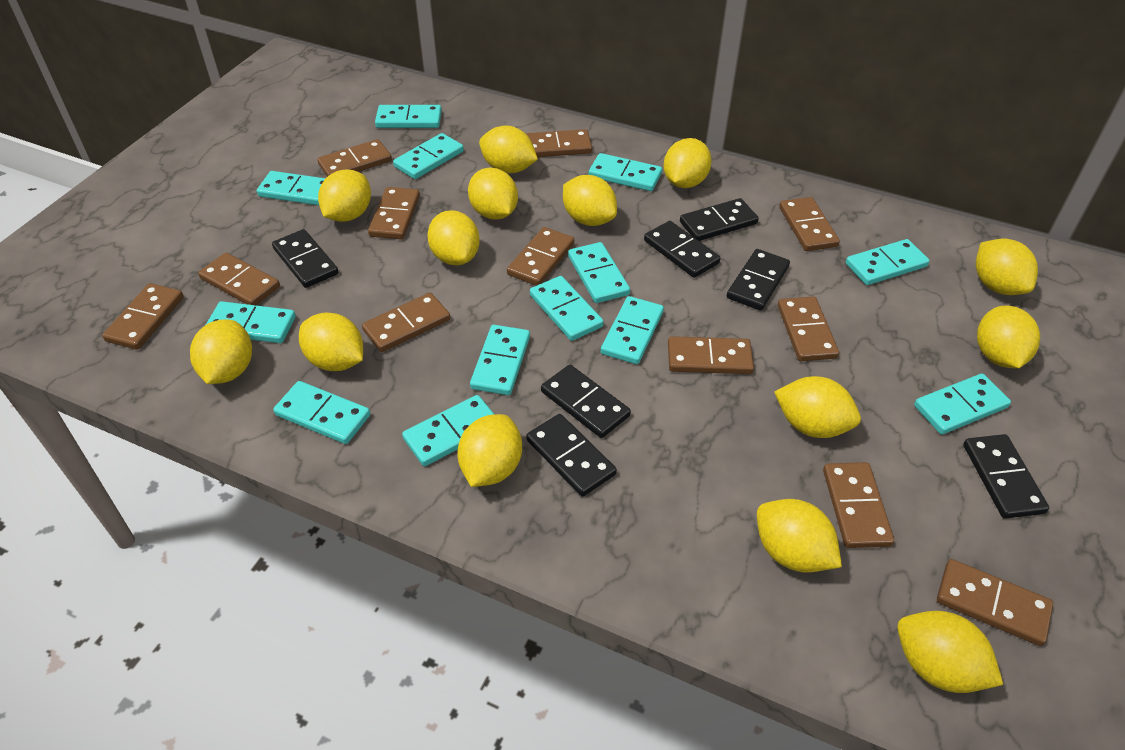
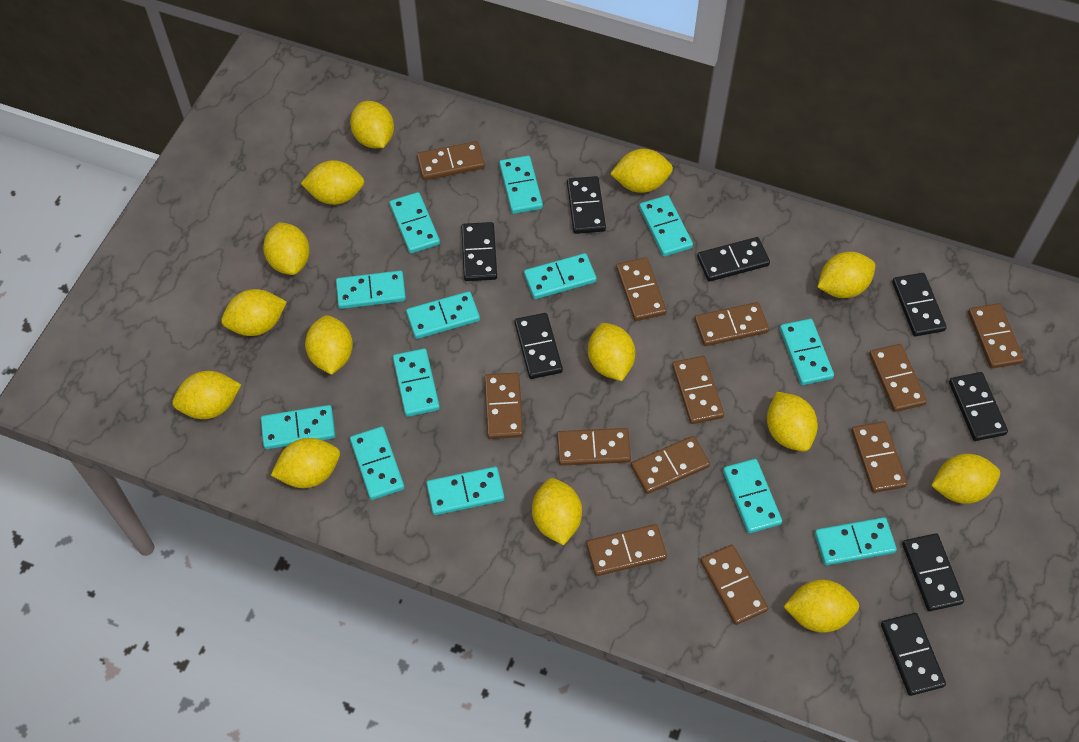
black domino: 7 -> 8

